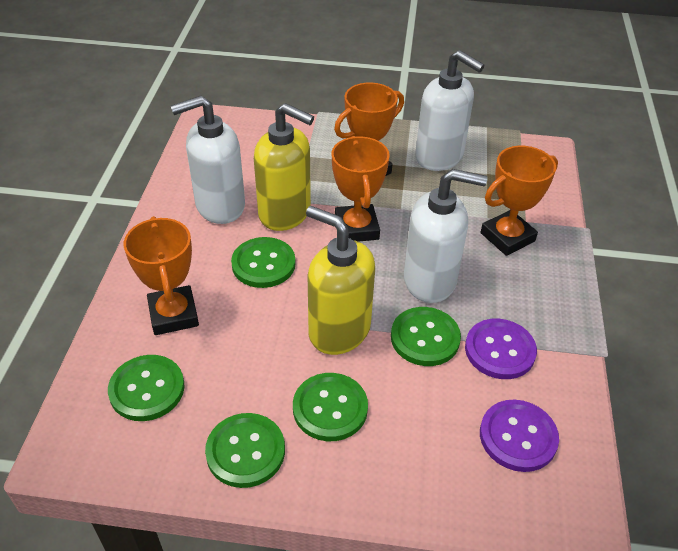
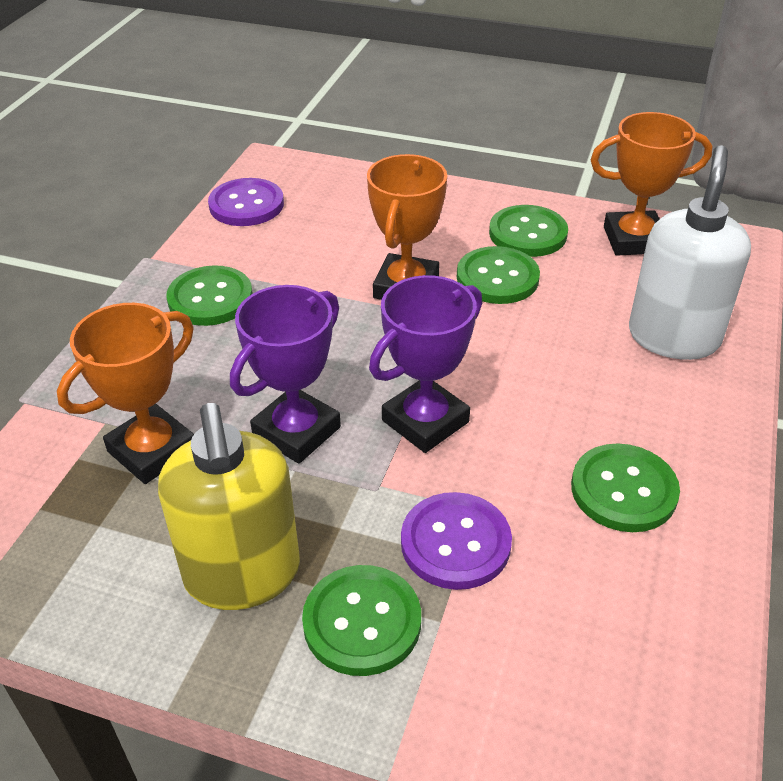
orange trophy: 4 -> 3
purple trophy: 0 -> 2
white soap dispenser: 3 -> 1
yellow soap dispenser: 2 -> 1

